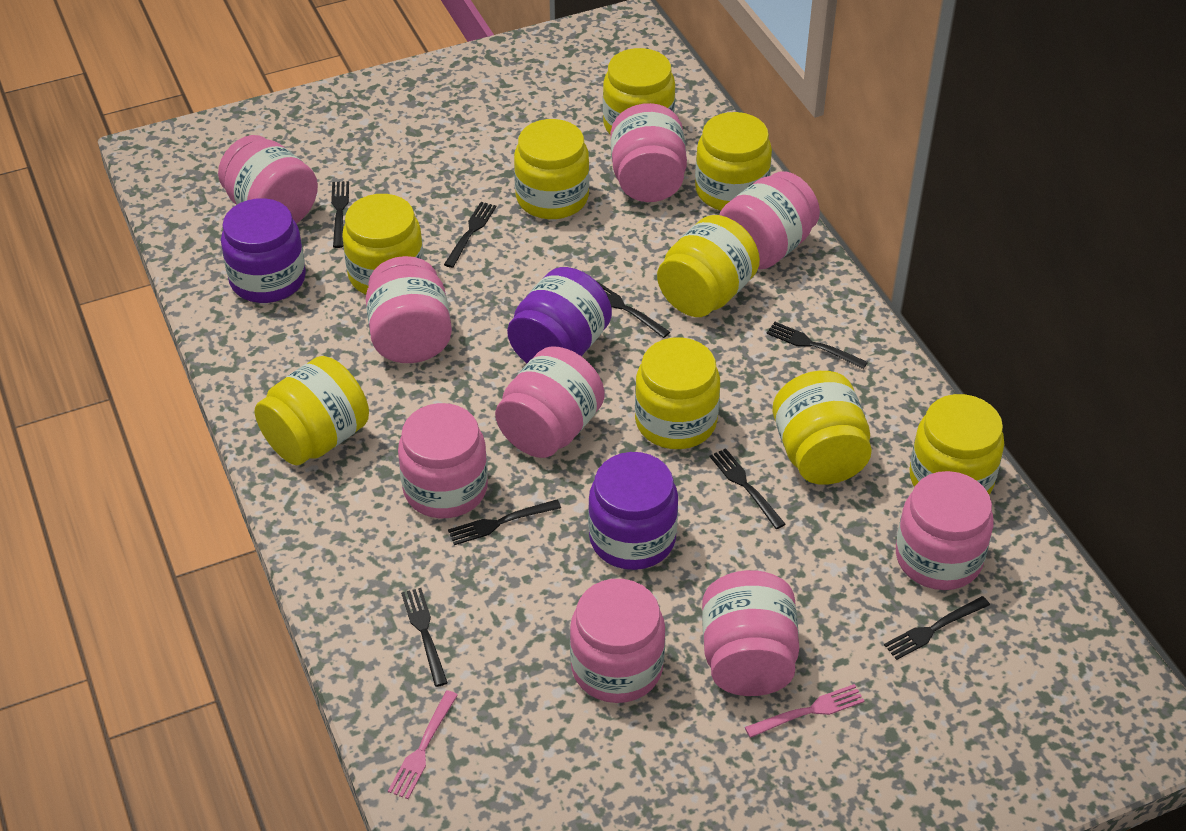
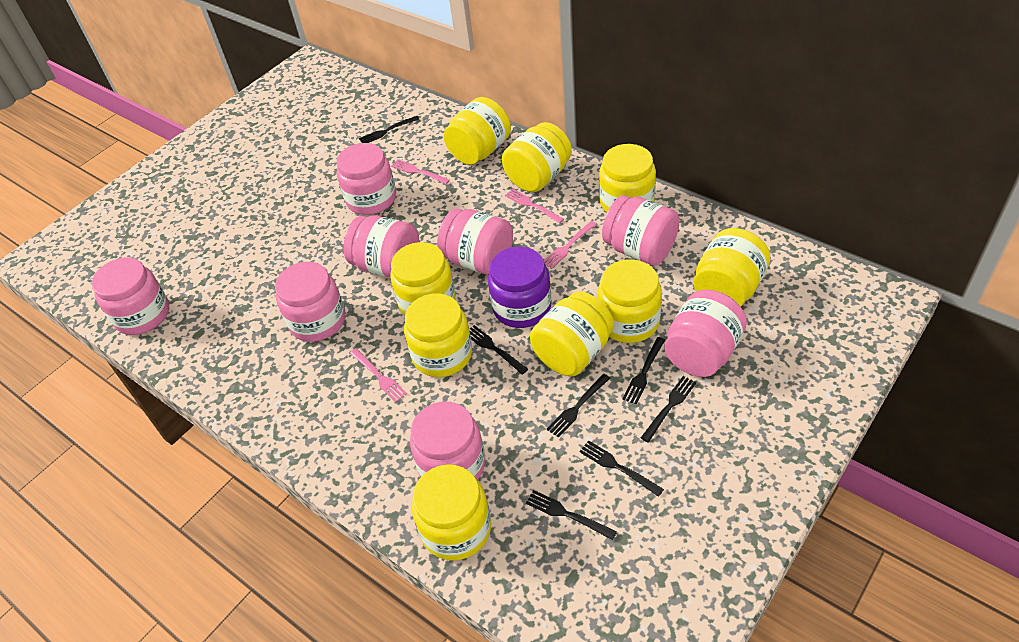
black fork: 8 -> 7
pink fork: 2 -> 4
pink jar: 9 -> 8
purple jar: 3 -> 1

